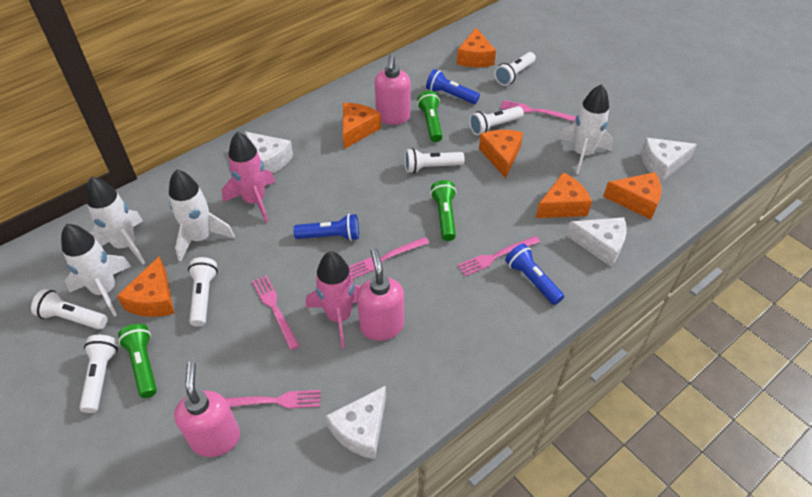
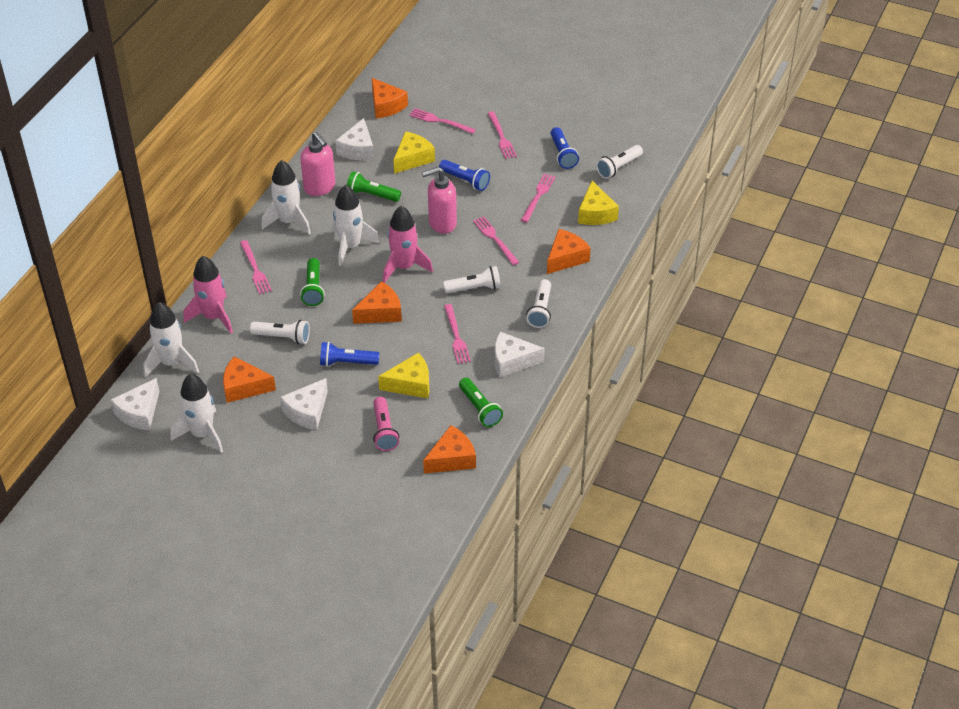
orange cheese: 6 -> 5
pink flashlight: 0 -> 1
pink fork: 5 -> 6
pink soap dispenser: 3 -> 2
white flashlight: 6 -> 4
yellow cheese: 0 -> 3

